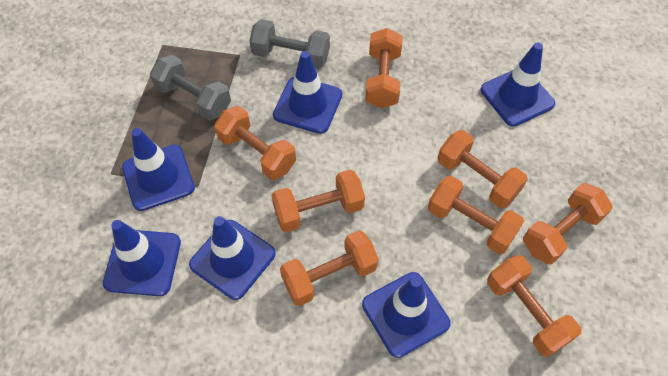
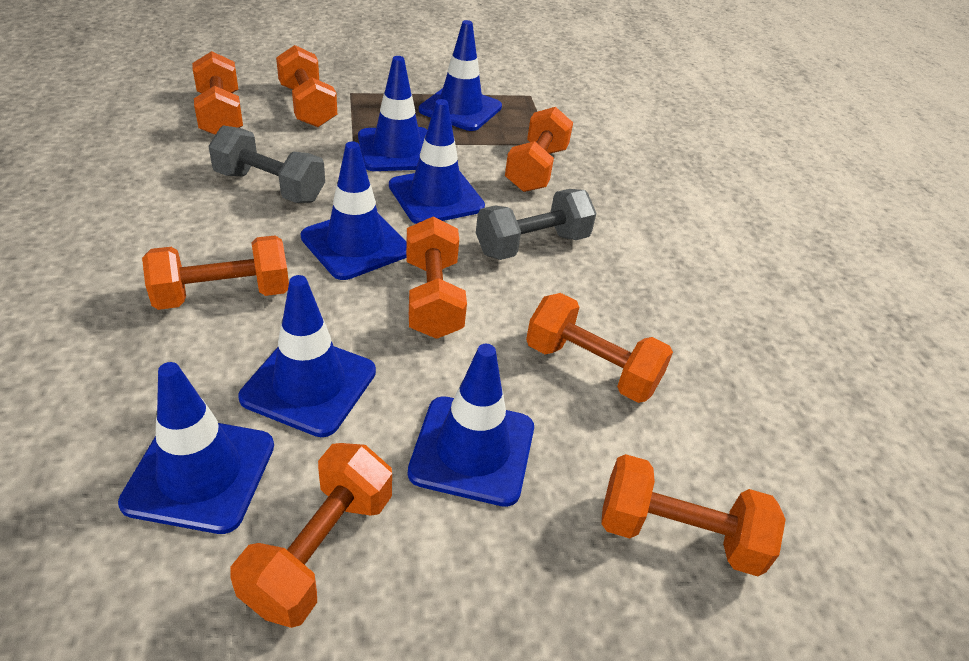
blue traffic cone: 6 -> 7

